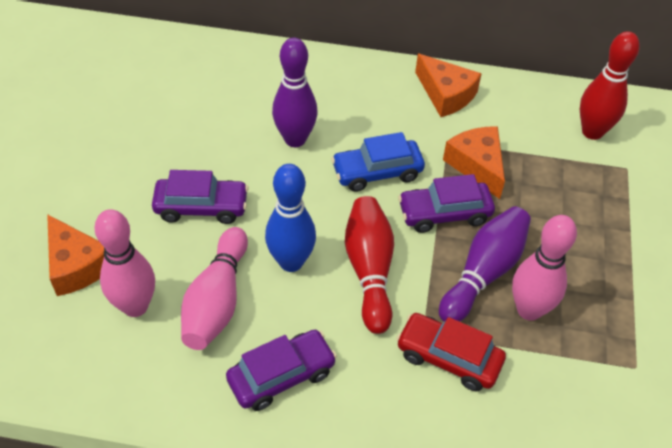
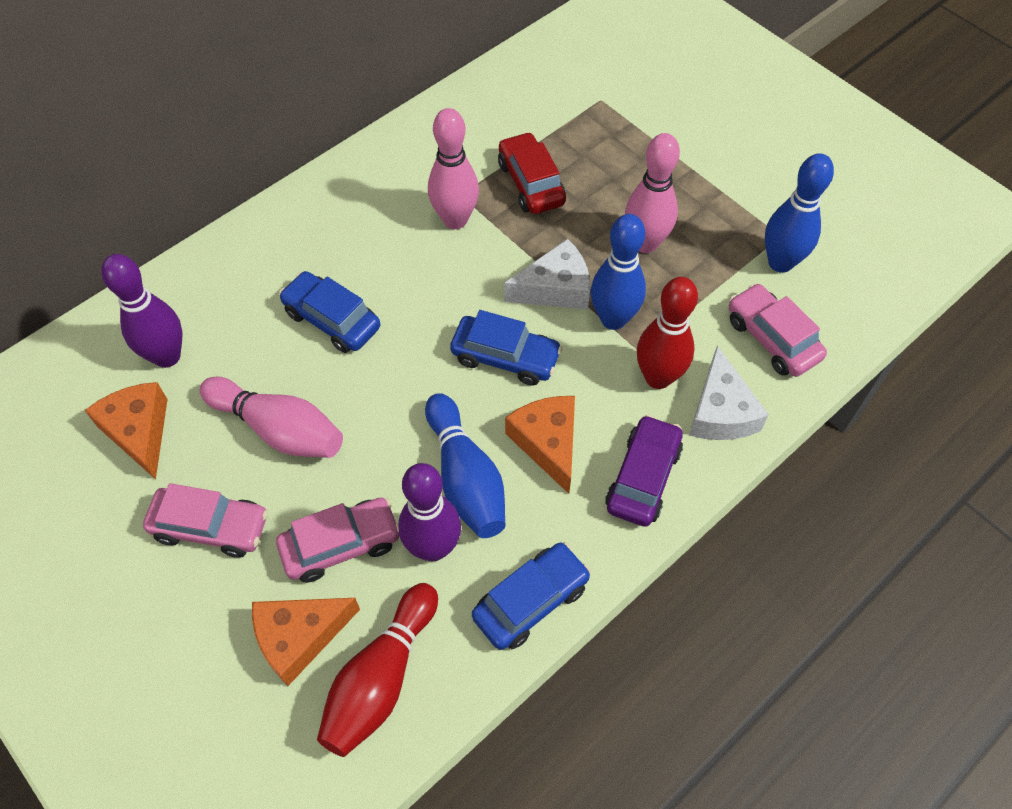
blue bowling pin: 1 -> 3
blue car: 1 -> 3
pink car: 0 -> 3
purple car: 3 -> 1
white cheese: 0 -> 2

